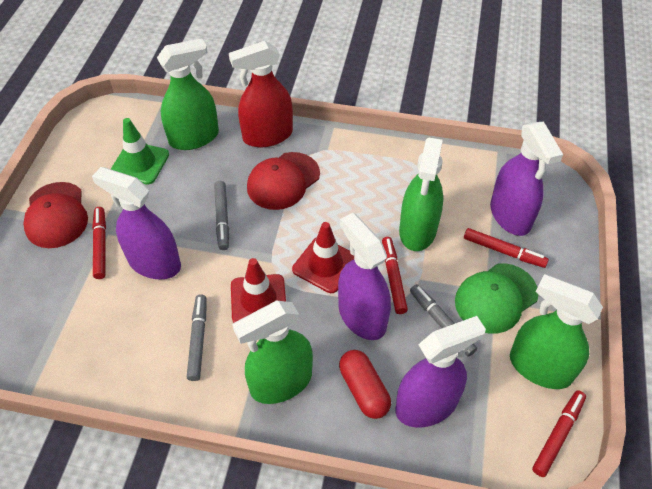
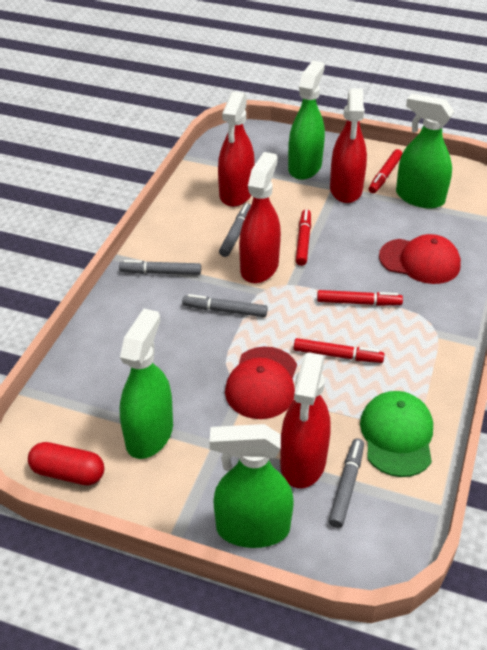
green traffic cone: 1 -> 0
grey marker: 3 -> 4
purple spray bottle: 4 -> 0
red spray bottle: 1 -> 4
red traffic cone: 2 -> 0

